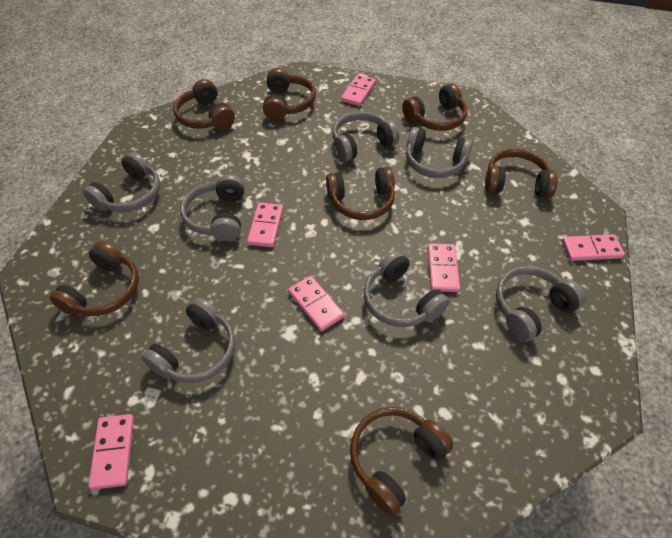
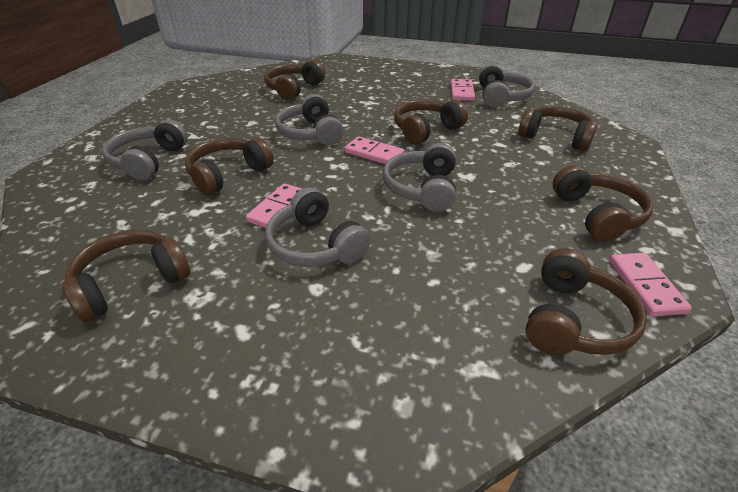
grey headphones: 7 -> 5
pink domino: 6 -> 4

